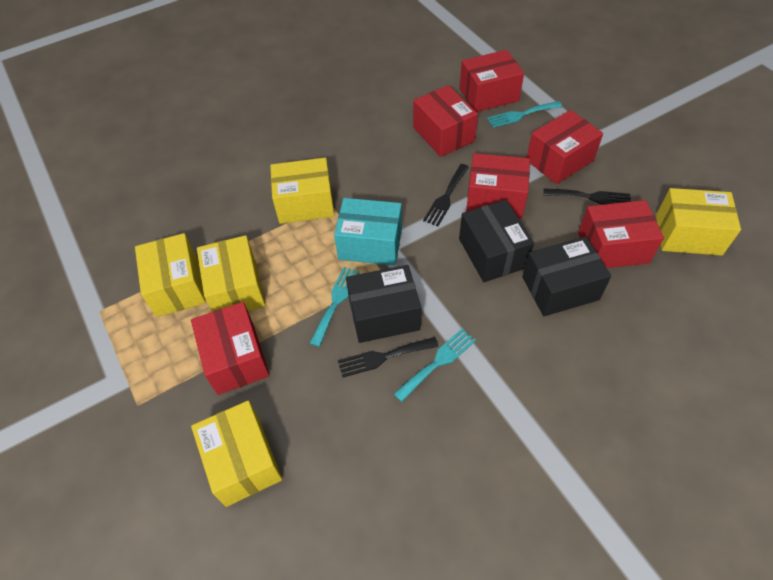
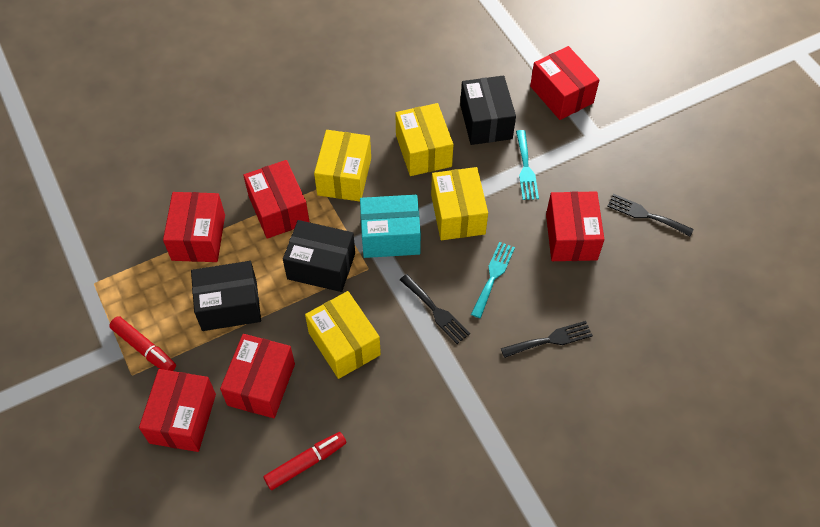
red marker: 0 -> 2
turquoise fork: 3 -> 2
yellow box: 5 -> 4

